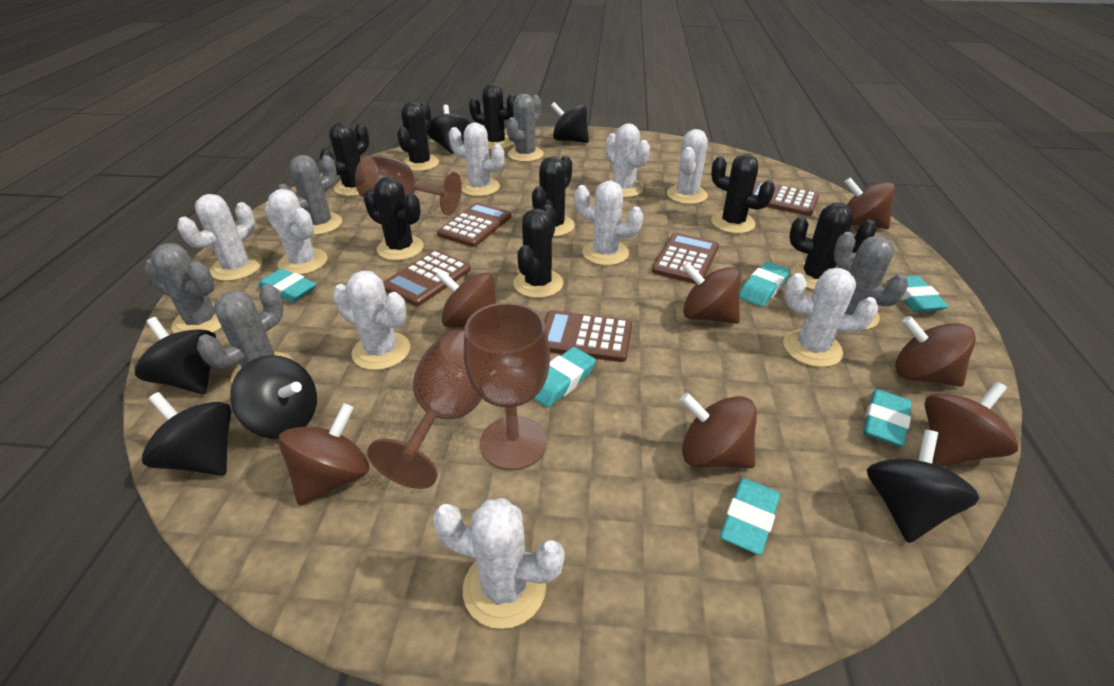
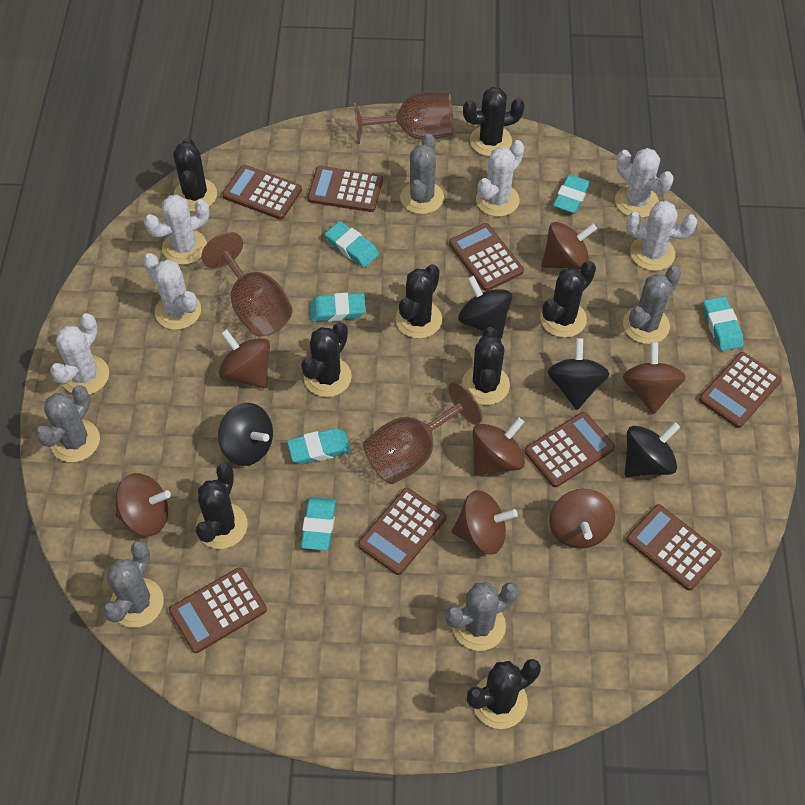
black spinning top: 6 -> 4
brown calculator: 5 -> 8
white cactus: 9 -> 6

